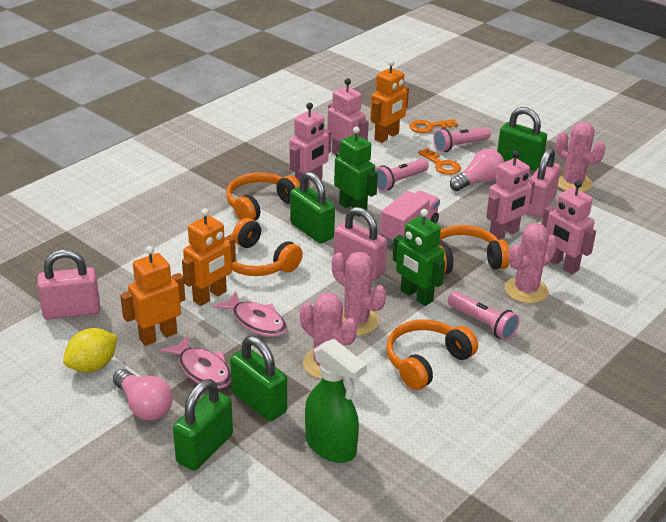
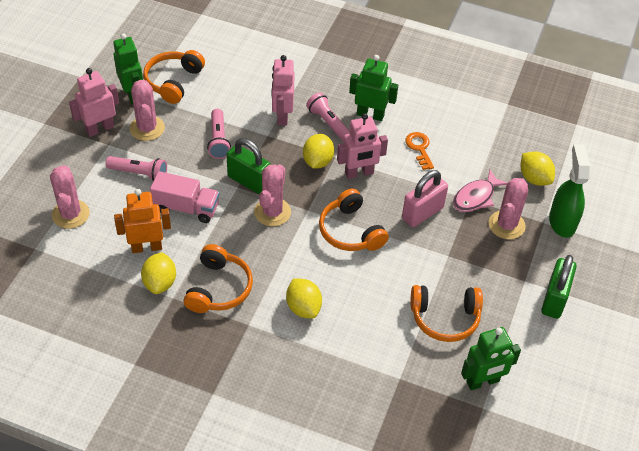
green padlock: 4 -> 2
green robot: 2 -> 3
orange key: 2 -> 1
orange robot: 3 -> 1
pink fish: 2 -> 1
pink light bulb: 2 -> 0
pink padlock: 3 -> 1
pink robot: 4 -> 3
yellow lemon: 1 -> 4

